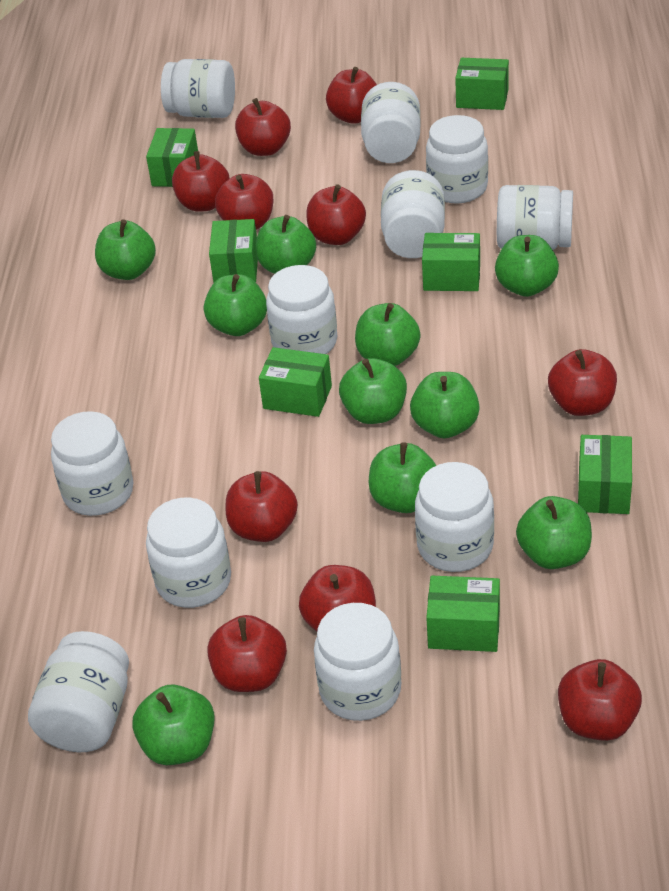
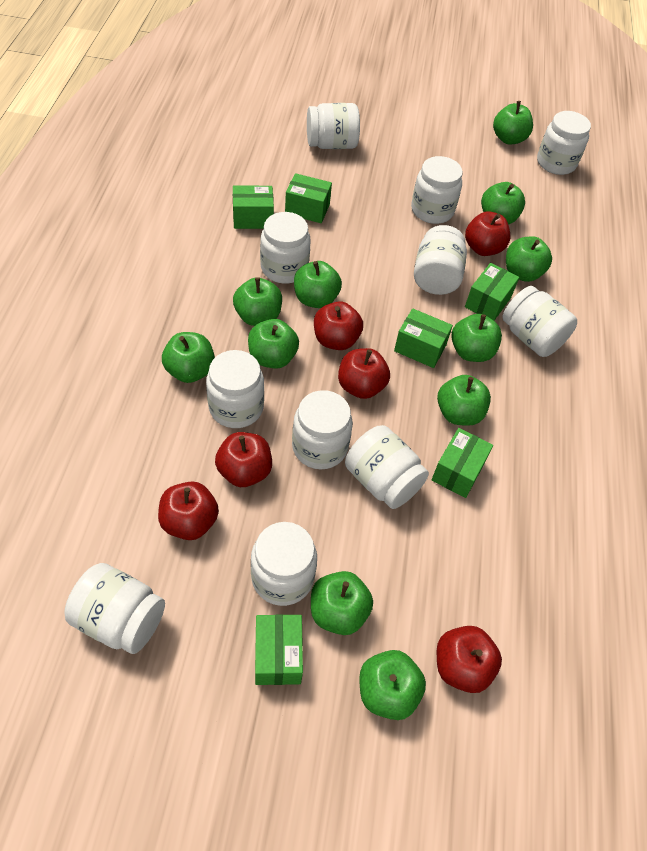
green apple: 10 -> 11
green box: 7 -> 6
red apple: 10 -> 6

